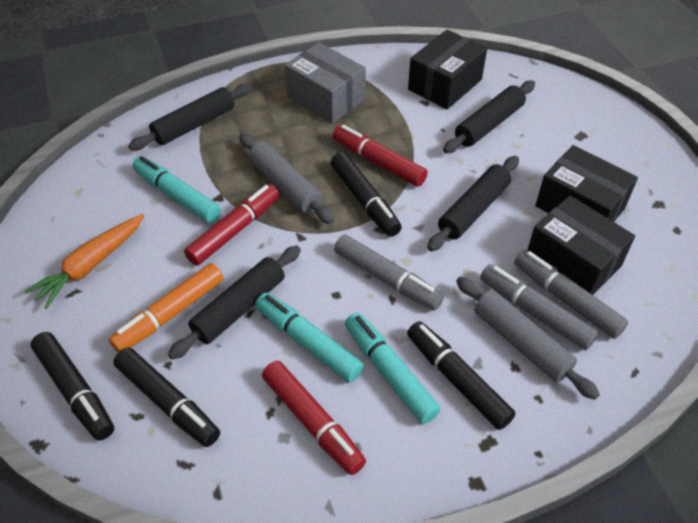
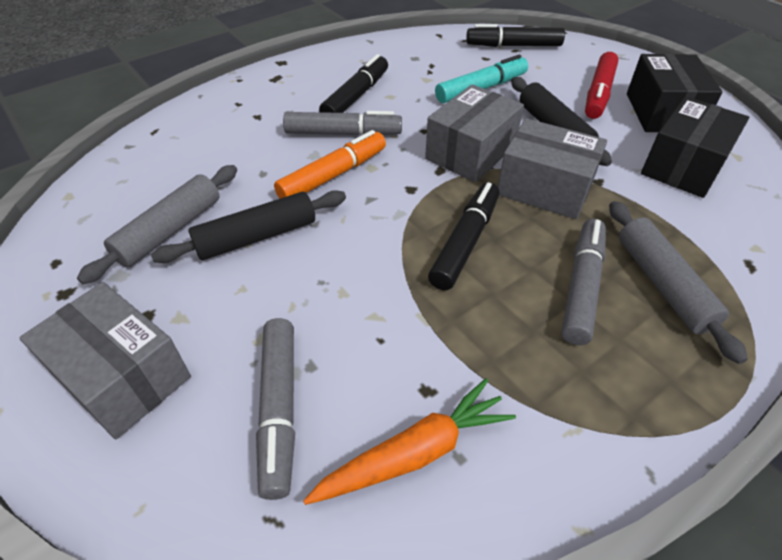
black box: 3 -> 2
black marker: 4 -> 3
black rolling pin: 4 -> 2
grey box: 1 -> 3
red marker: 3 -> 1
turquoise marker: 3 -> 1

